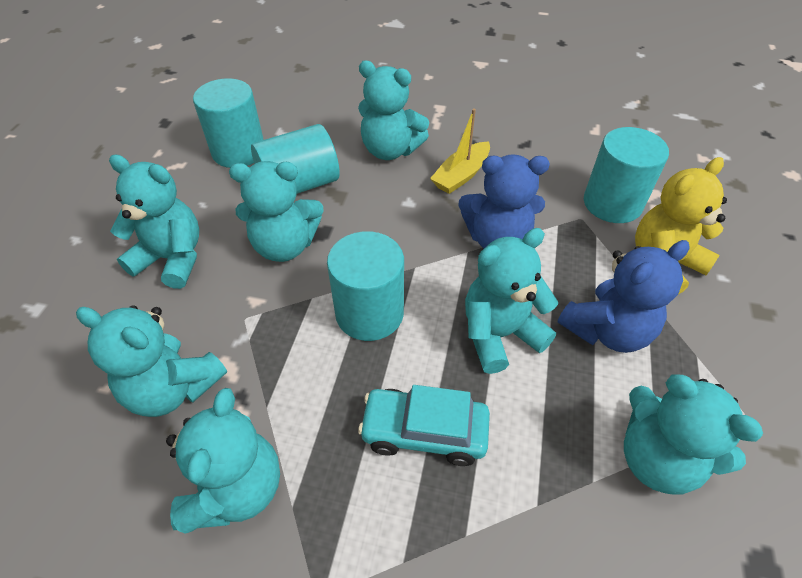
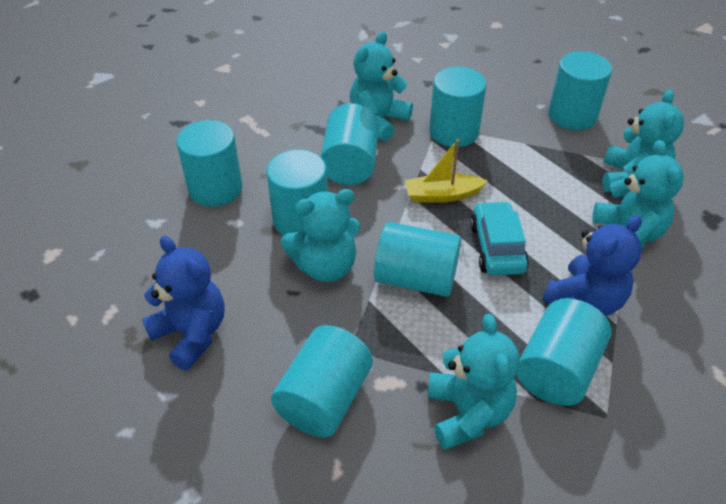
turquoise cylinder: 4 -> 8
turquoise teddy bear: 7 -> 5
yellow teddy bear: 1 -> 0

